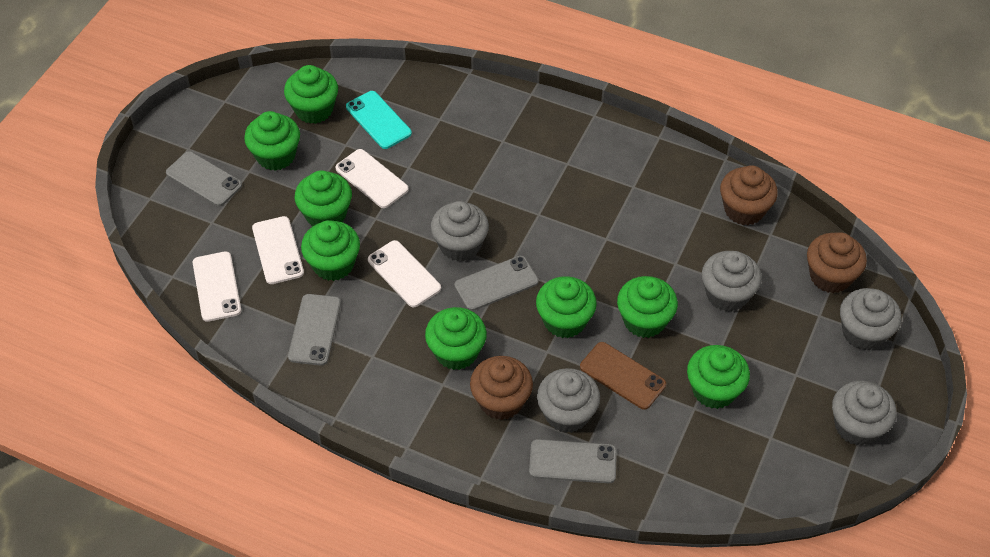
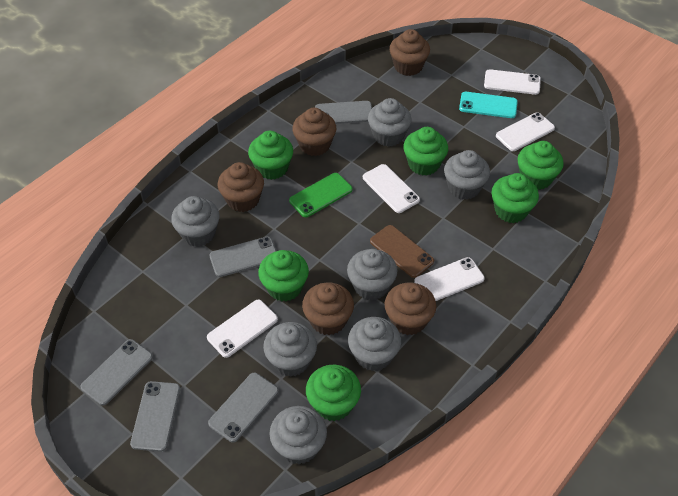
brown cupcake: 3 -> 5
green cupcake: 8 -> 6
green phone: 0 -> 1
grey cupcake: 5 -> 7
grey phone: 4 -> 5
white phone: 4 -> 5

